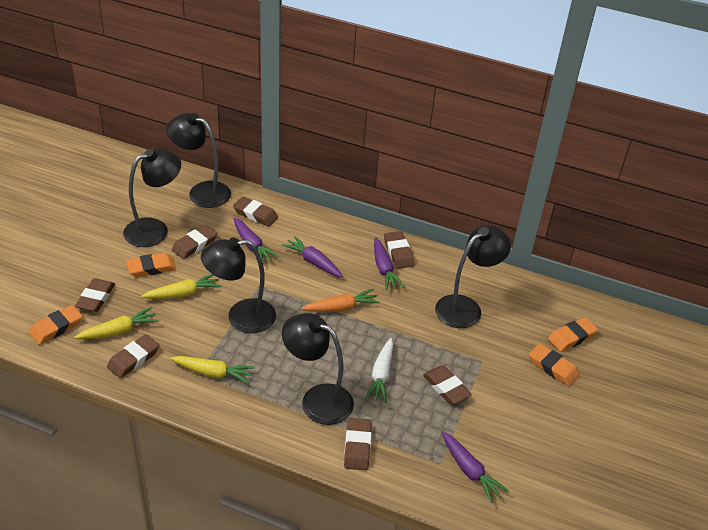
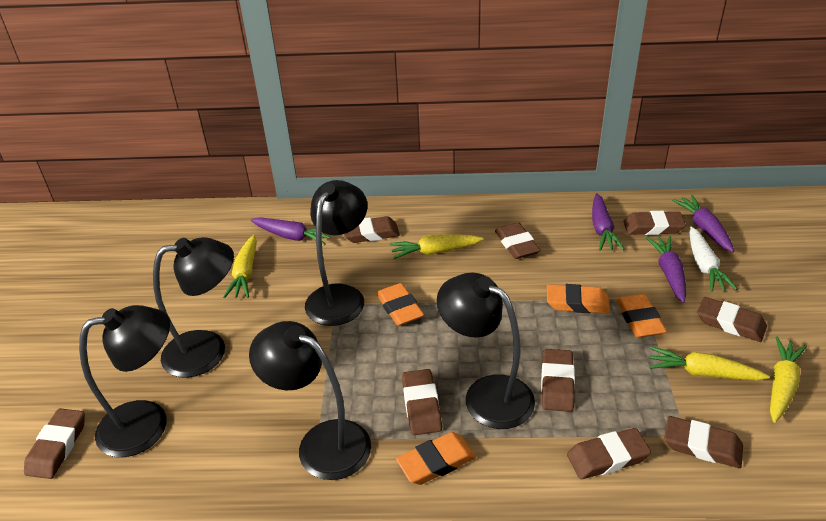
brown eraser: 7 -> 9
orange carrot: 1 -> 0
yellow carrot: 3 -> 4

